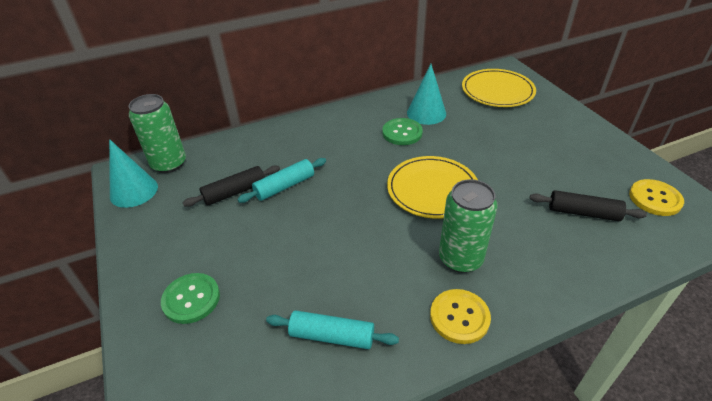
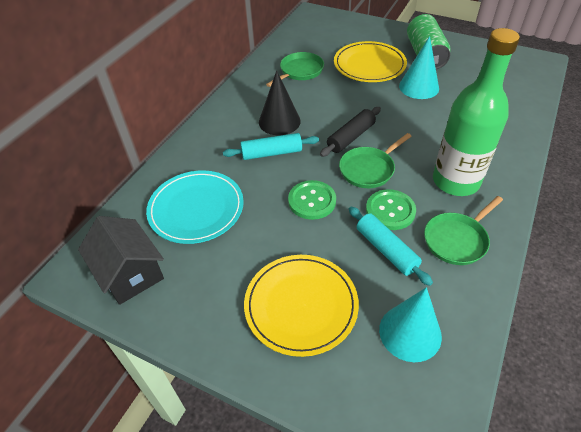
black cone: 0 -> 1
black house: 0 -> 1
black rolling pin: 2 -> 1
green bottle: 0 -> 1
green can: 2 -> 1
green pan: 0 -> 3
turquoise plate: 0 -> 1
yellow button: 2 -> 0

